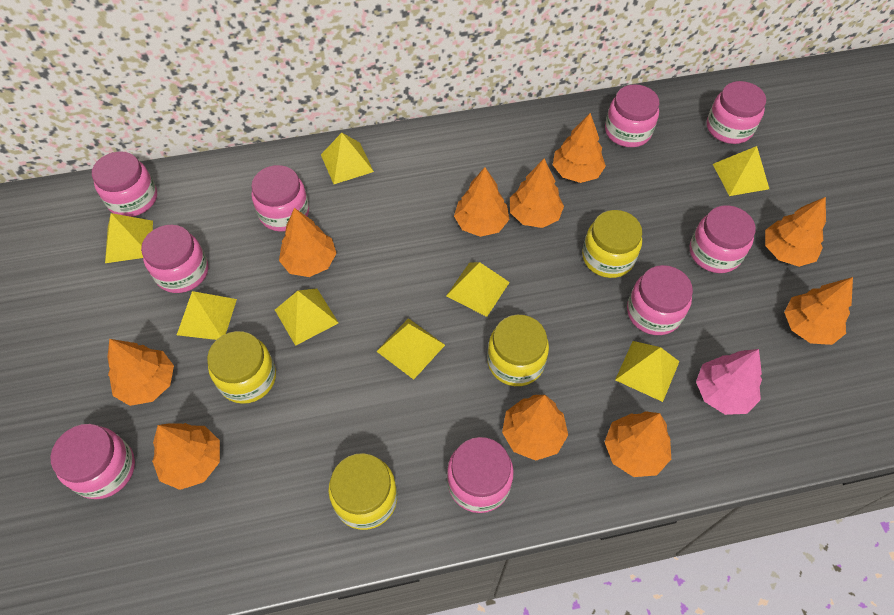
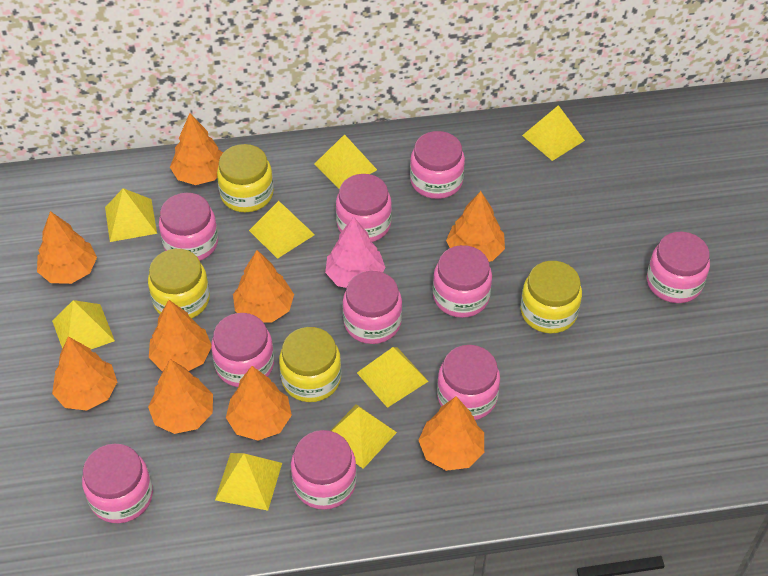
orange tree: 10 -> 9
pink jar: 9 -> 10

